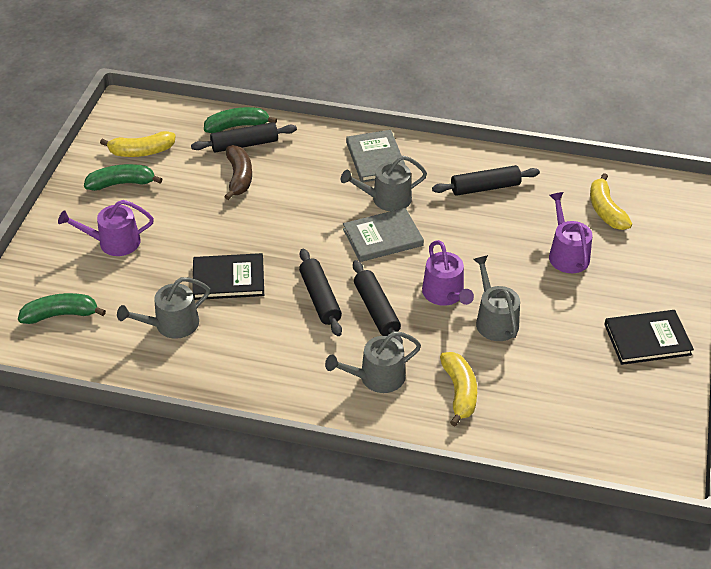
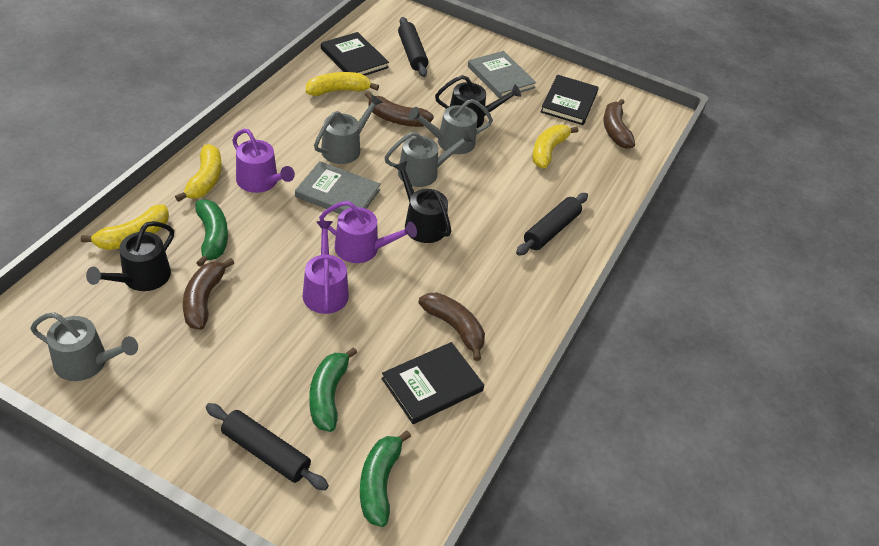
black book: 2 -> 3
black rolling pin: 4 -> 3
black watering can: 0 -> 3
brown banana: 1 -> 4
yellow banana: 3 -> 4

